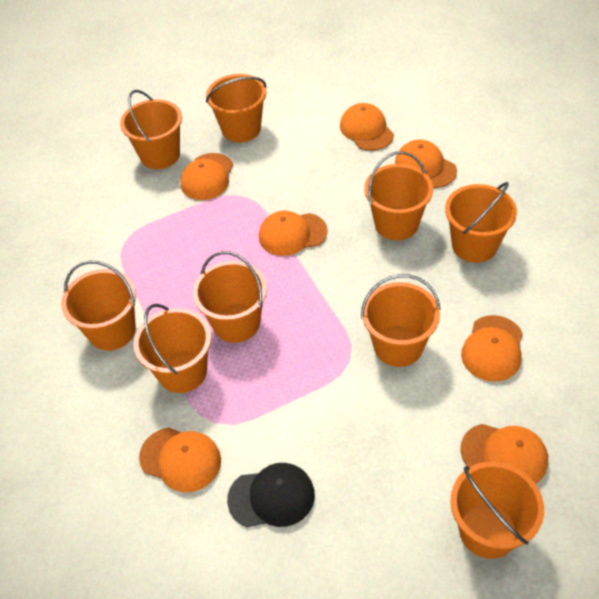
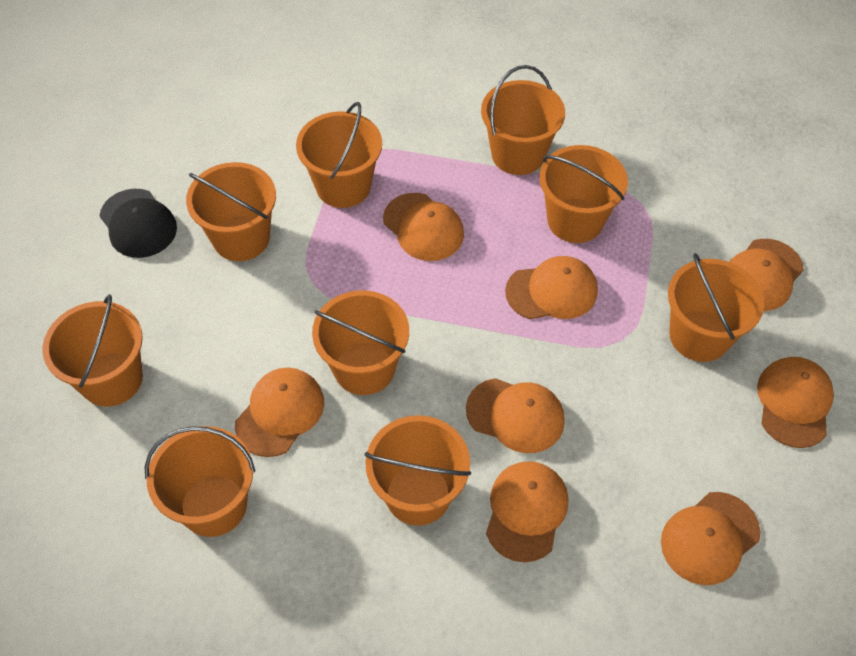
orange cap: 7 -> 8

